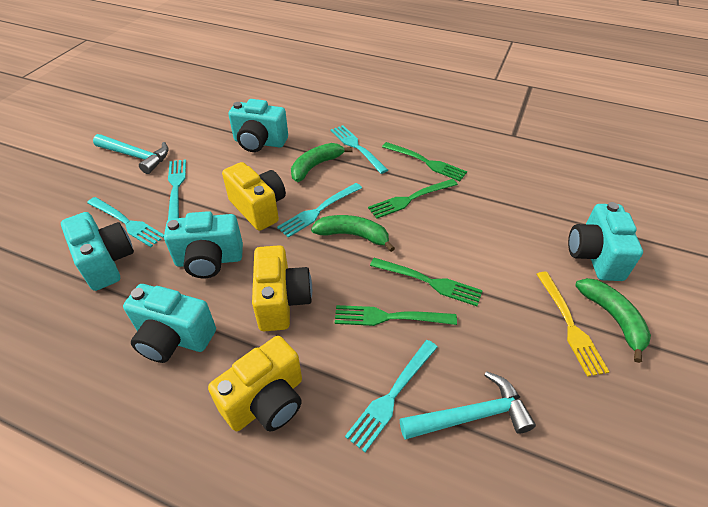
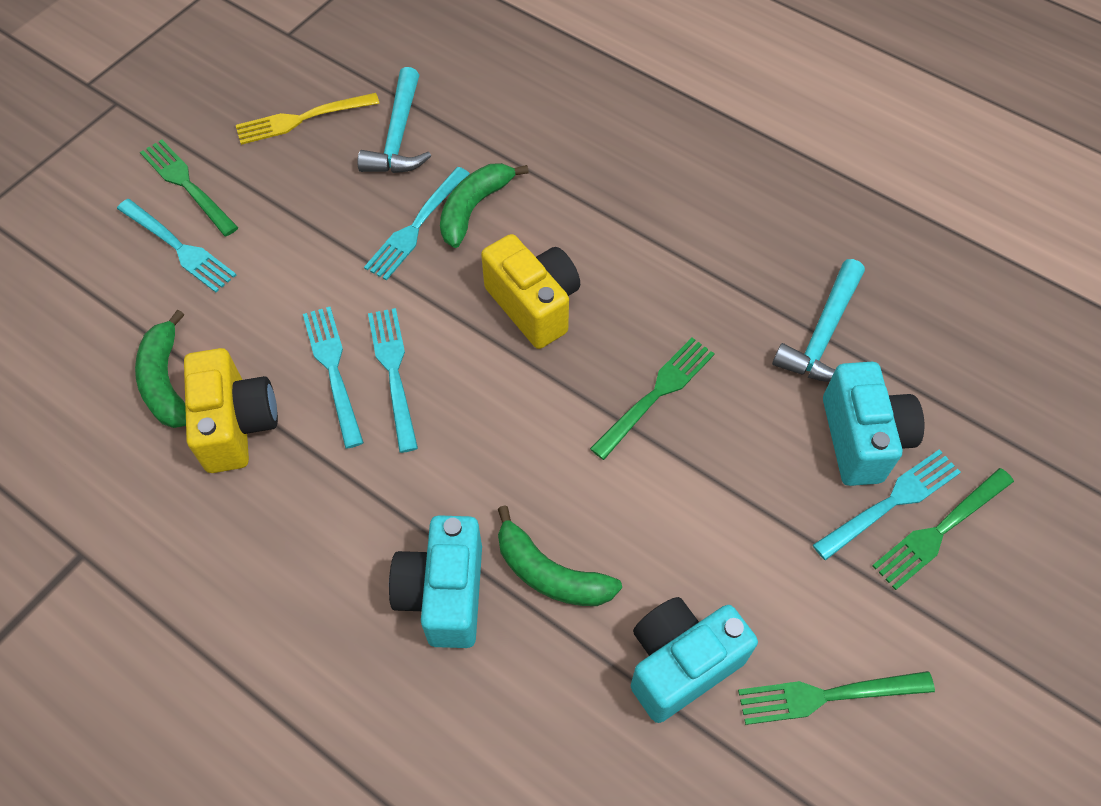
turquoise camera: 5 -> 3
yellow camera: 3 -> 2

